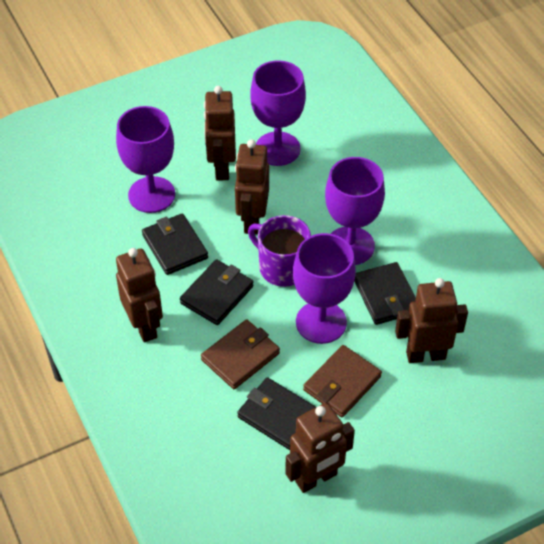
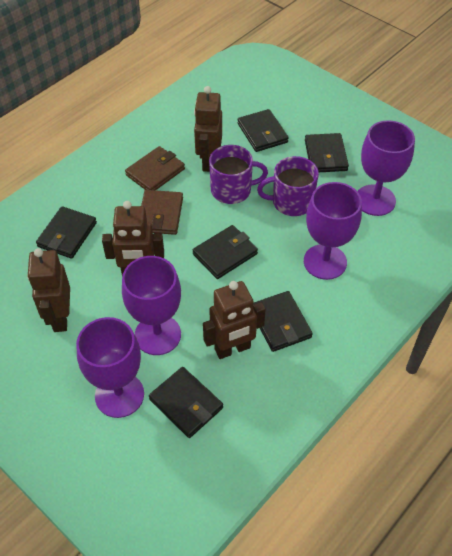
black wallet: 4 -> 6
brown robot: 5 -> 4
purple mug: 1 -> 2

